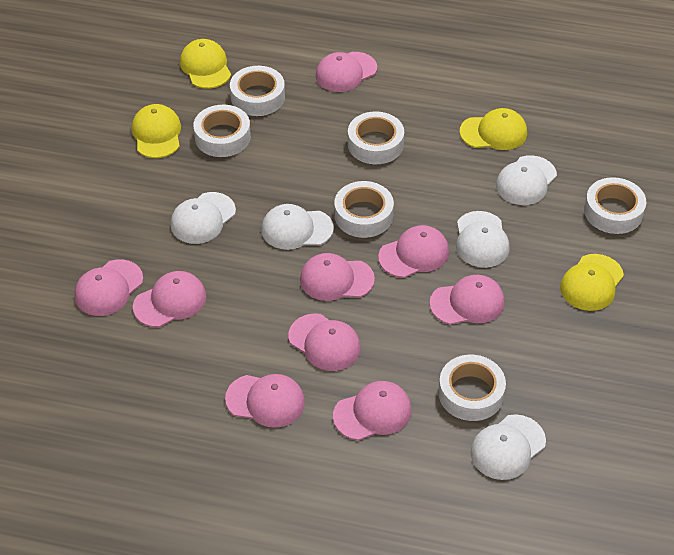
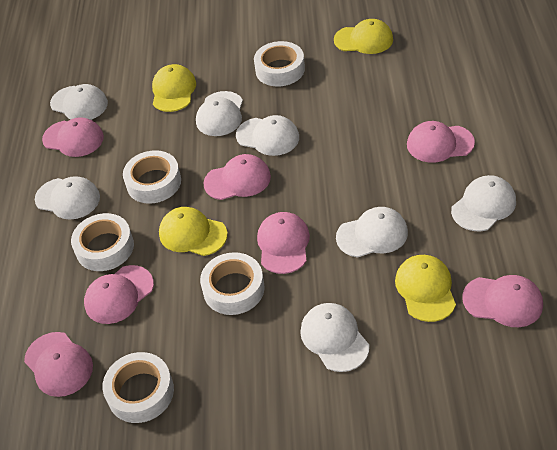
pink cap: 9 -> 7
white cap: 5 -> 7
white tape: 6 -> 5

